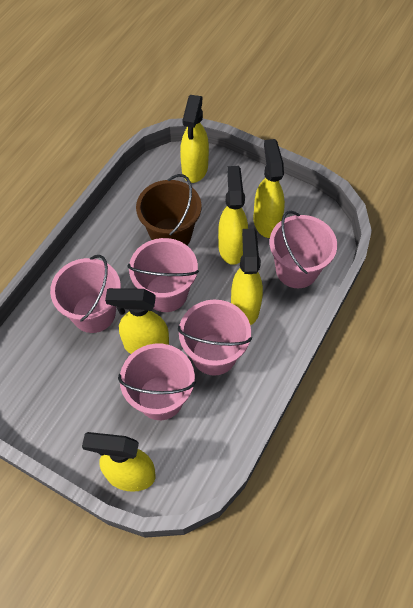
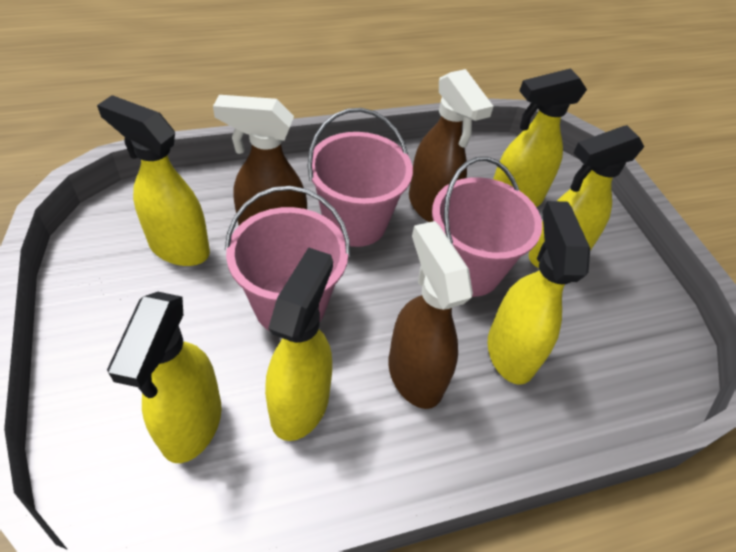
brown bucket: 1 -> 0
brown spray bottle: 0 -> 3
pink bucket: 5 -> 3

